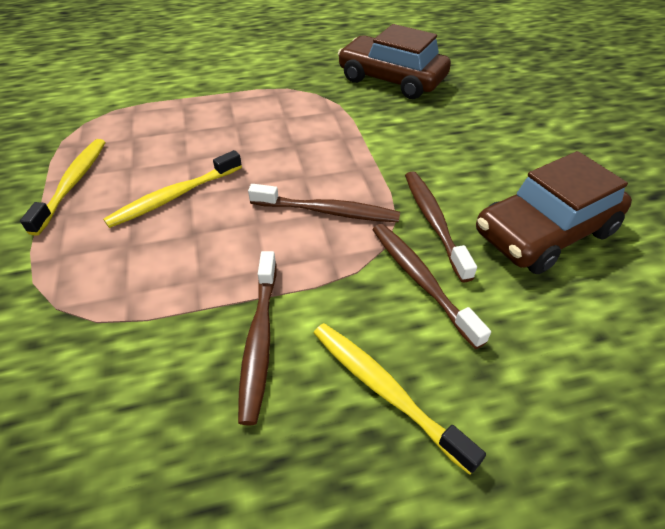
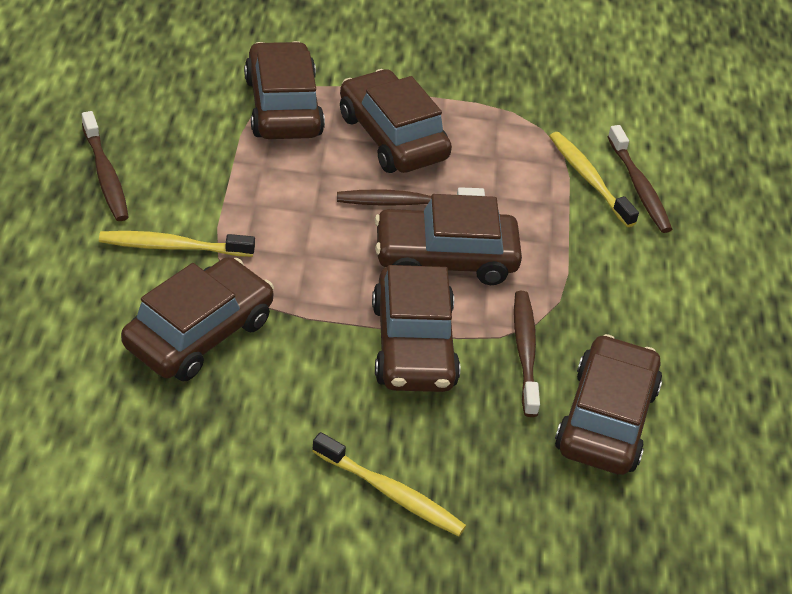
brown car: 2 -> 6

